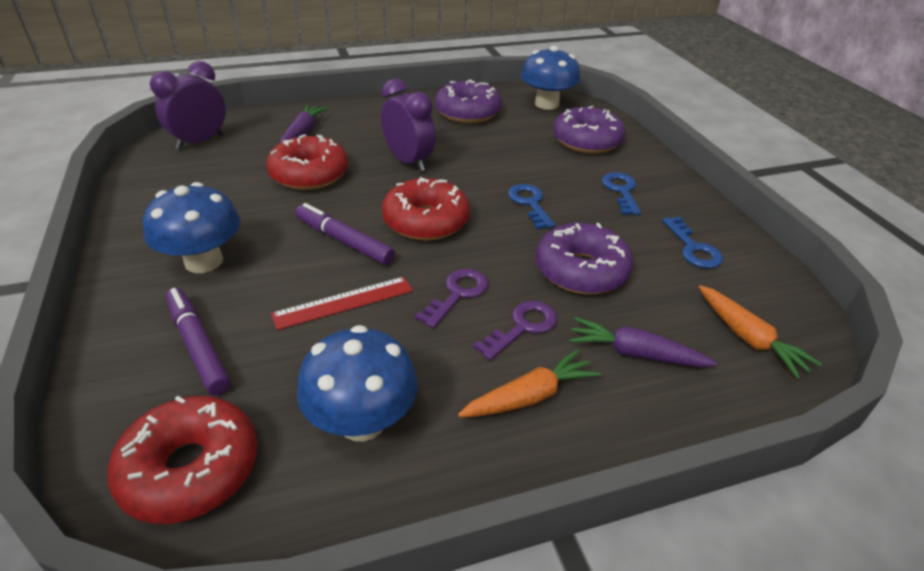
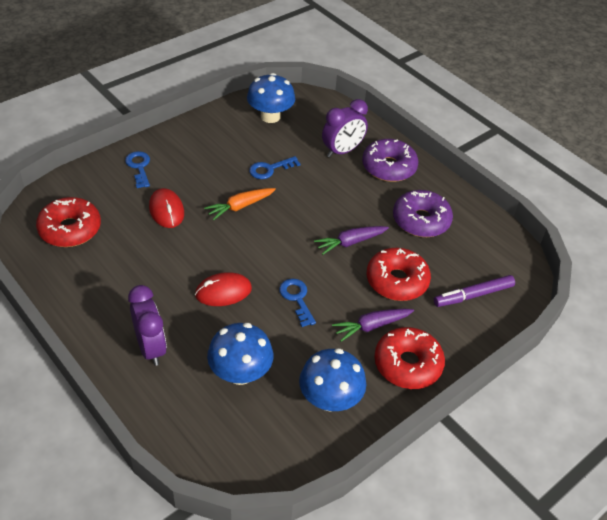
orange carrot: 2 -> 1
purple donut: 3 -> 2
purple key: 2 -> 0
purple marker: 2 -> 1
red mouse: 0 -> 2
red ruler: 1 -> 0

